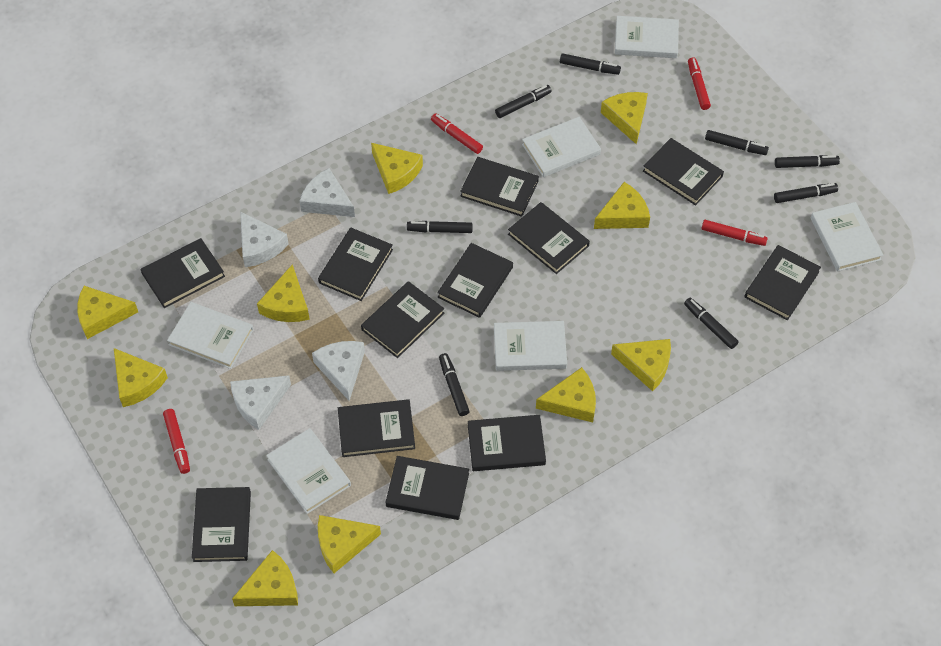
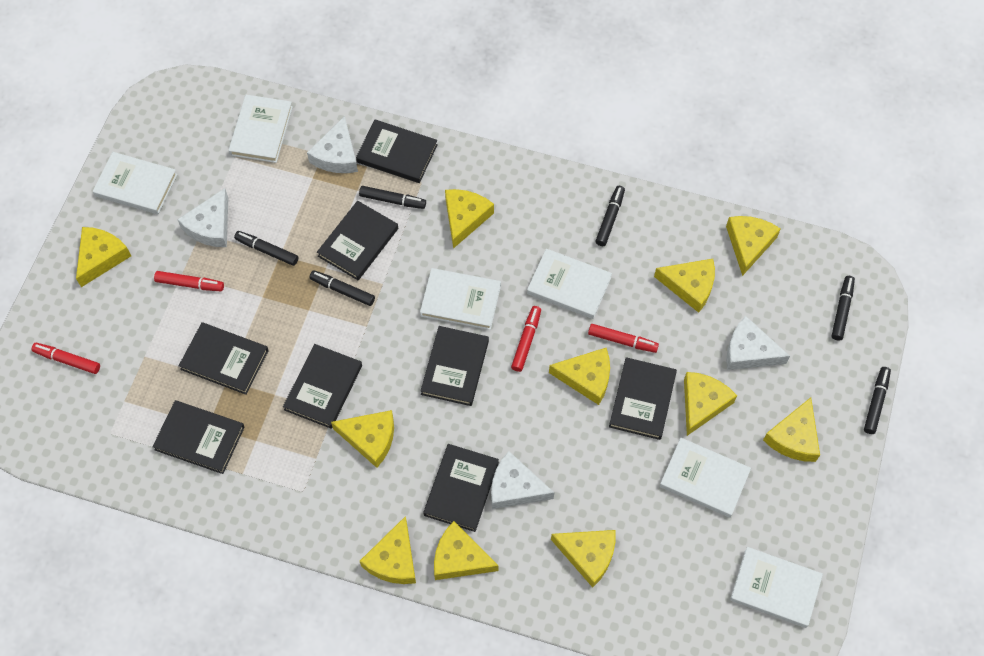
black book: 12 -> 8
black marker: 8 -> 6
yellow cheese: 10 -> 11

